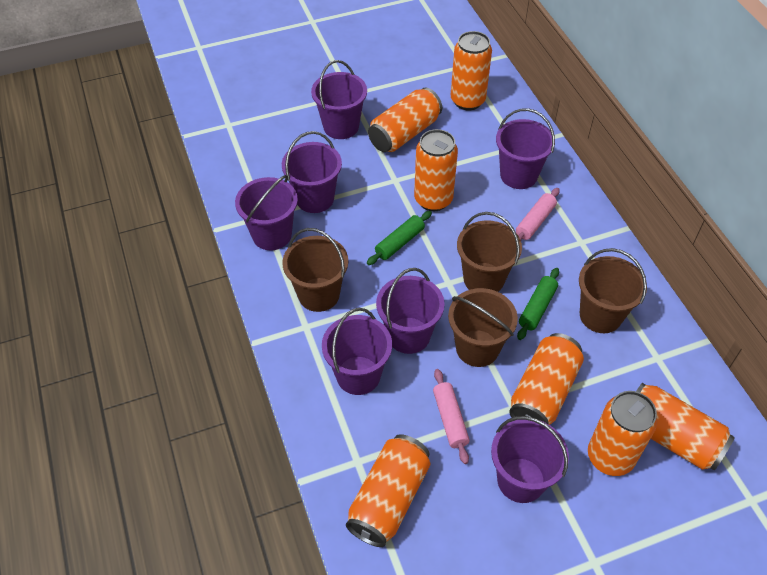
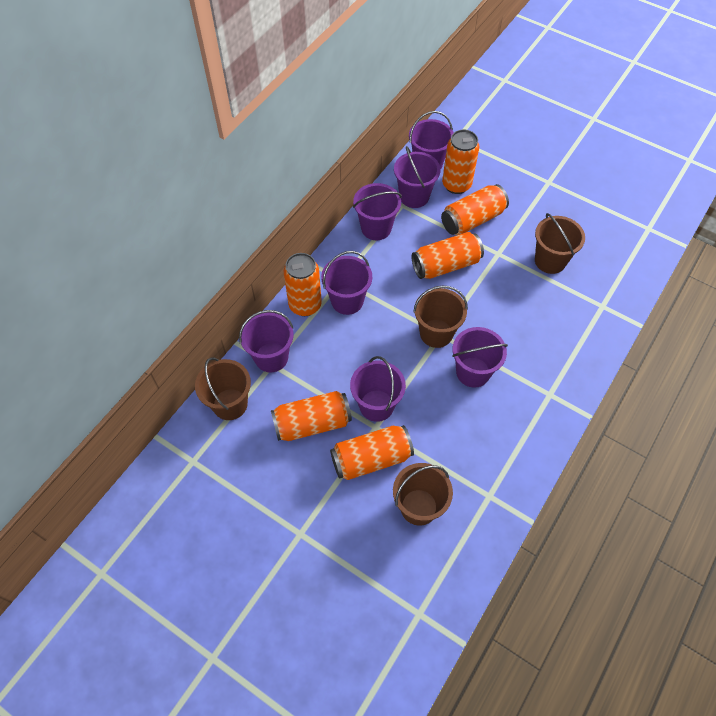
green rolling pin: 2 -> 0
orange can: 7 -> 6
pink rolling pin: 2 -> 0

